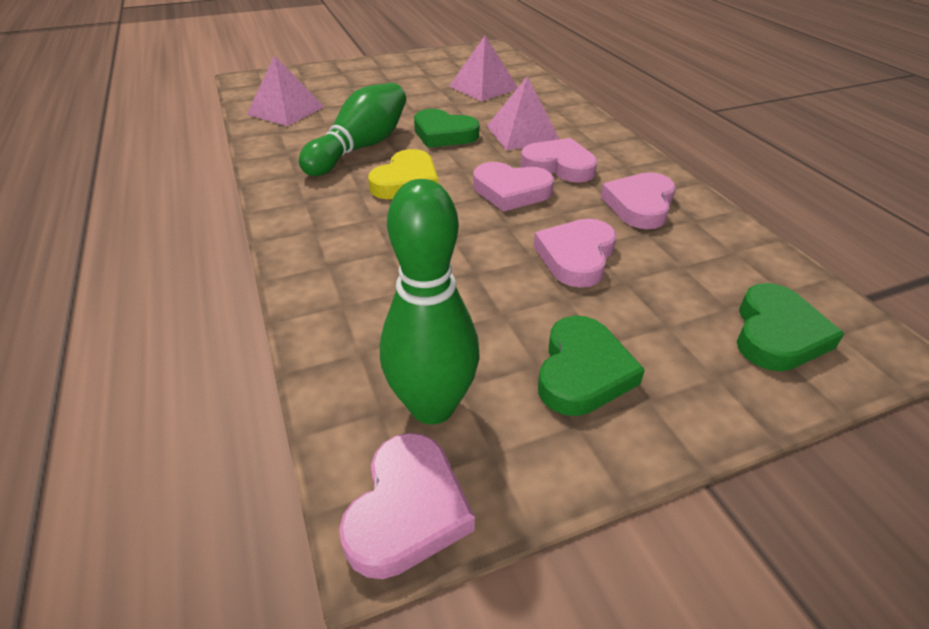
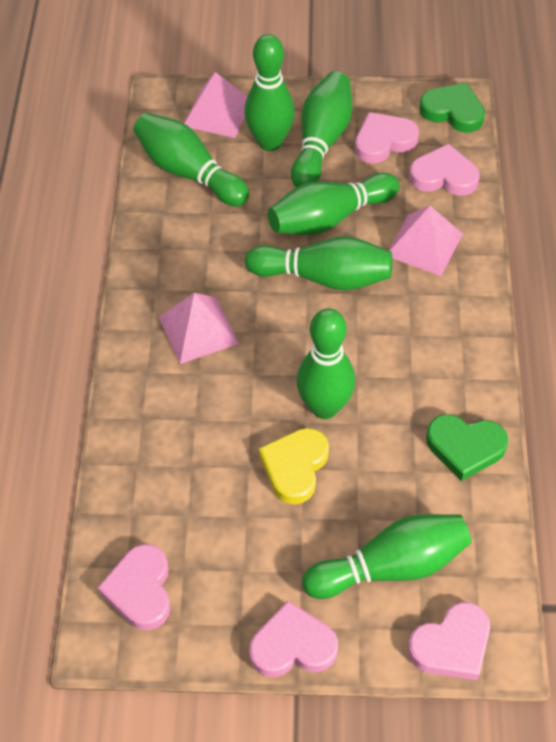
green bowling pin: 2 -> 7
green heart: 3 -> 2

